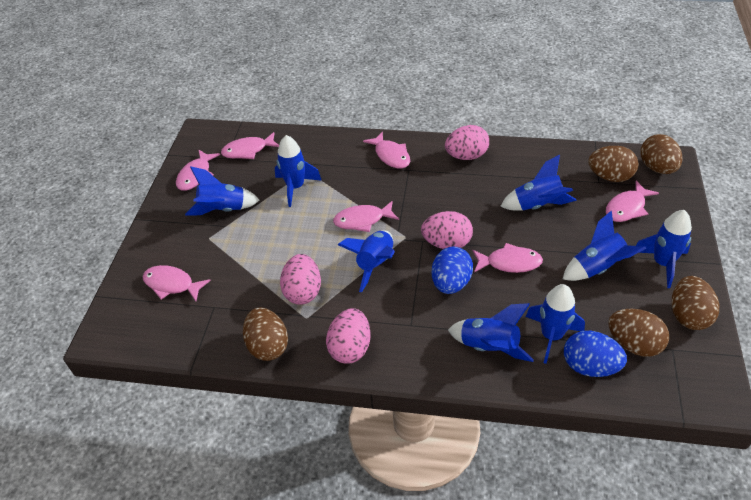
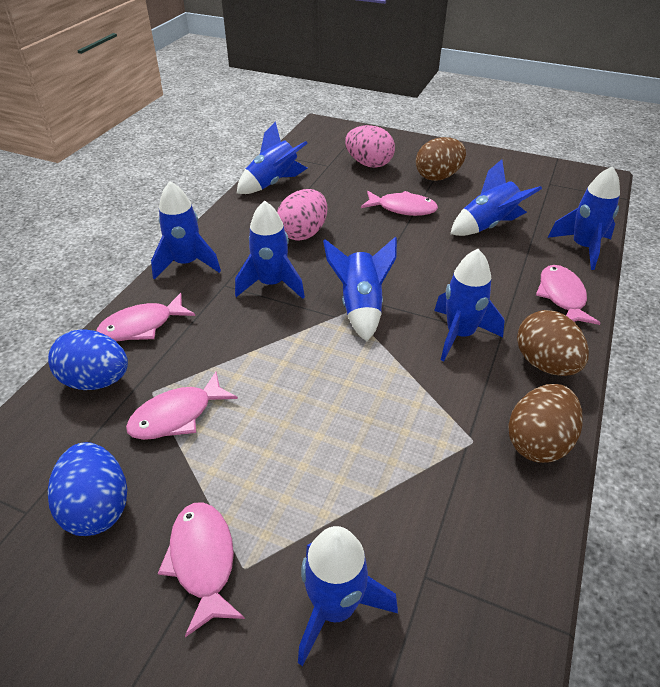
brown egg: 5 -> 3
pink egg: 4 -> 2
pink fish: 7 -> 5

